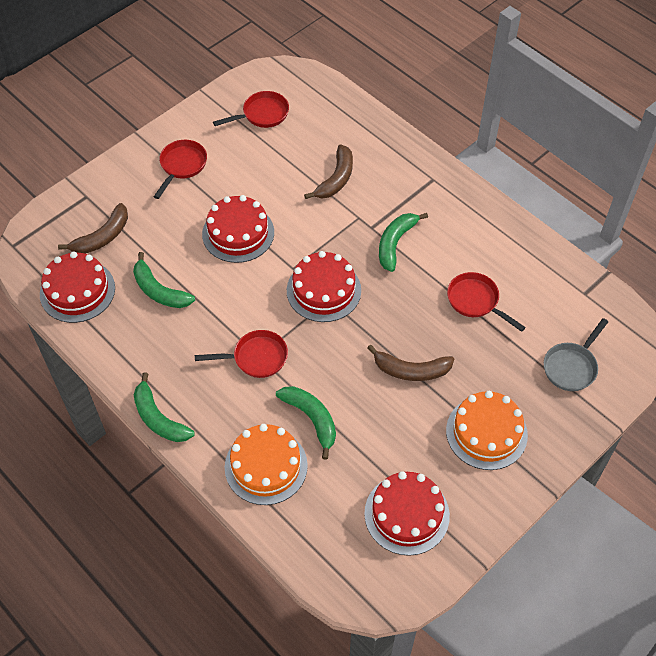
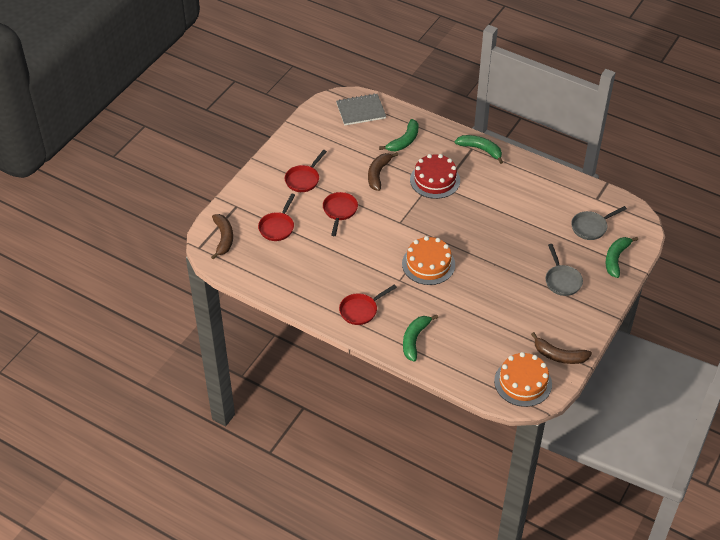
grey notebook: 0 -> 1
grey pan: 1 -> 2
red cake: 4 -> 1

